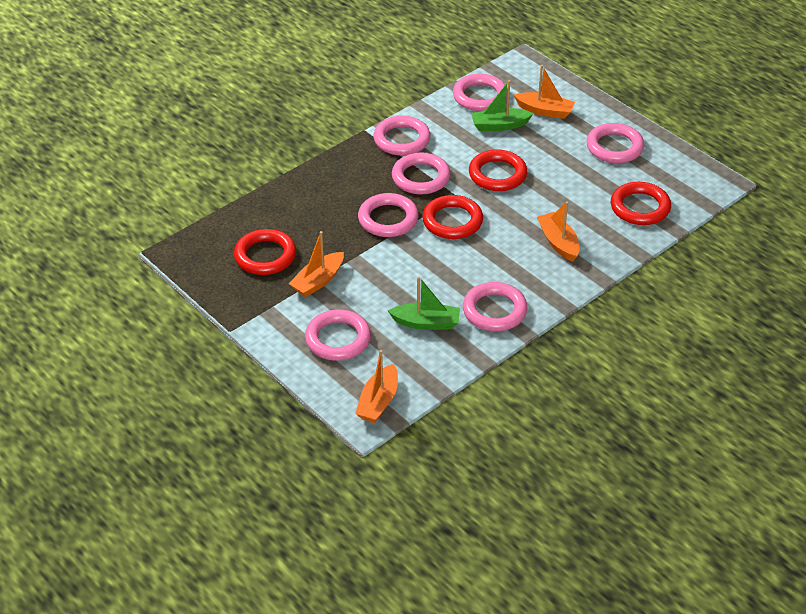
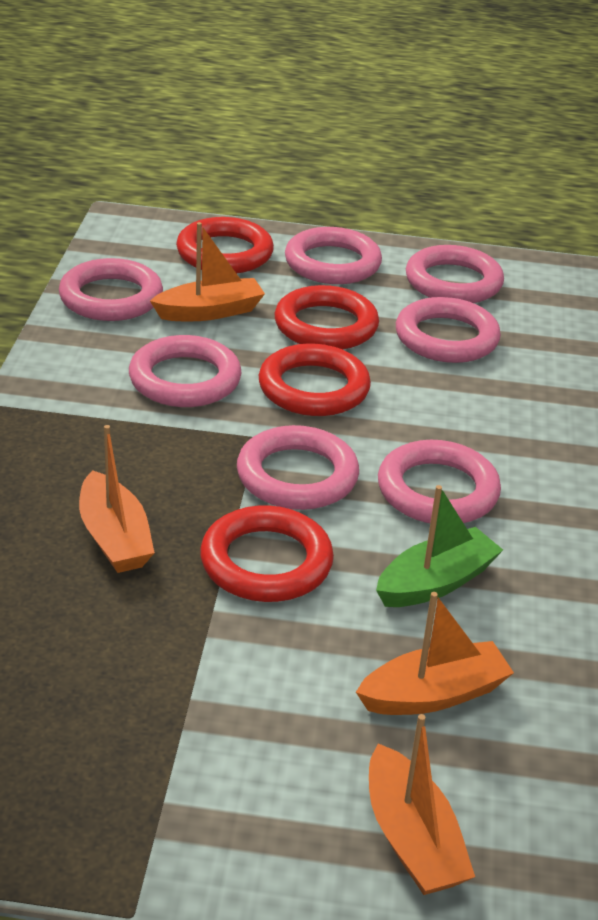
green boat: 2 -> 1

